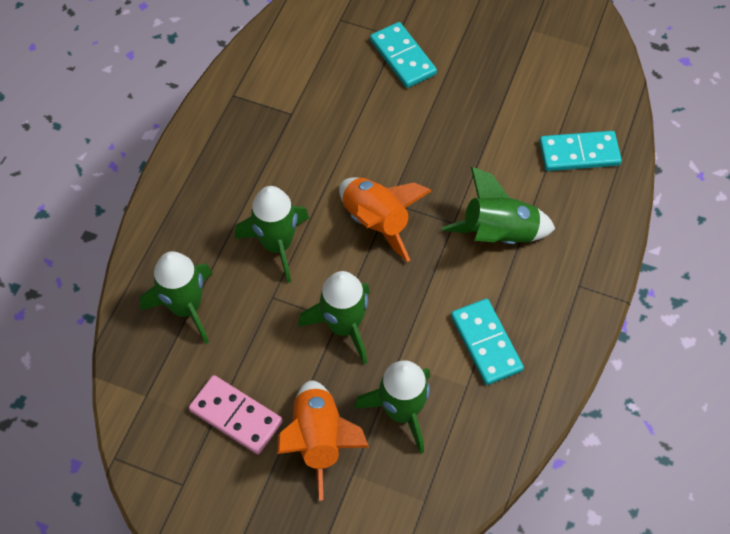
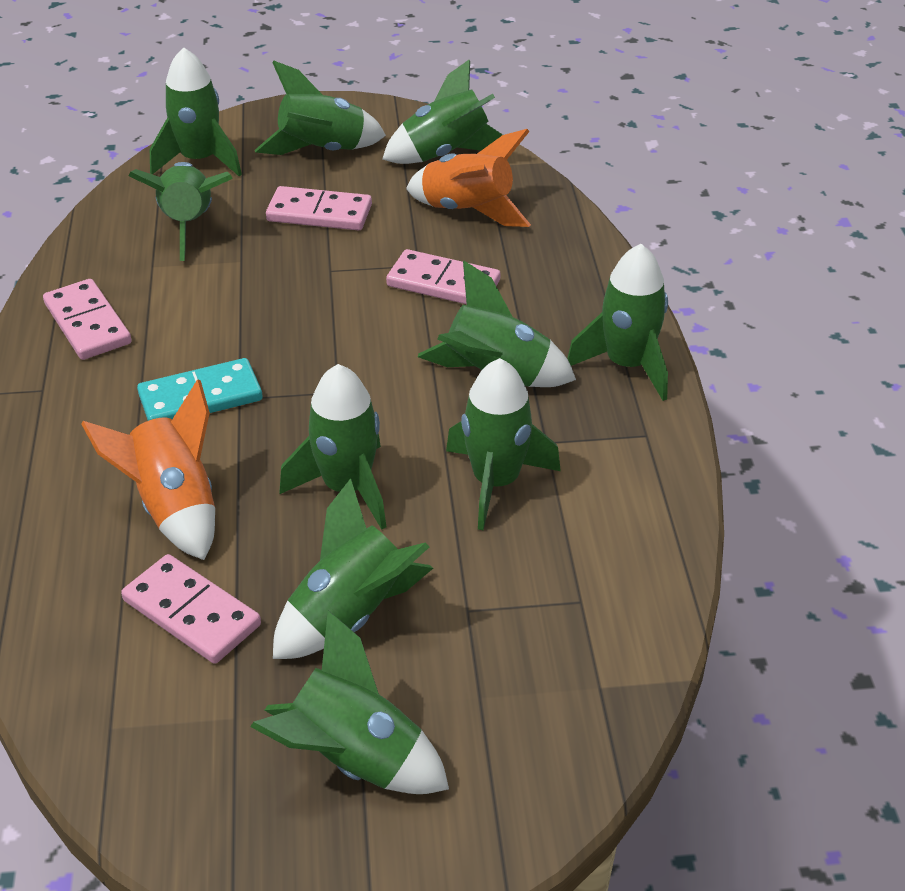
green rocket: 5 -> 10
pink domino: 1 -> 4
turquoise domino: 3 -> 1

